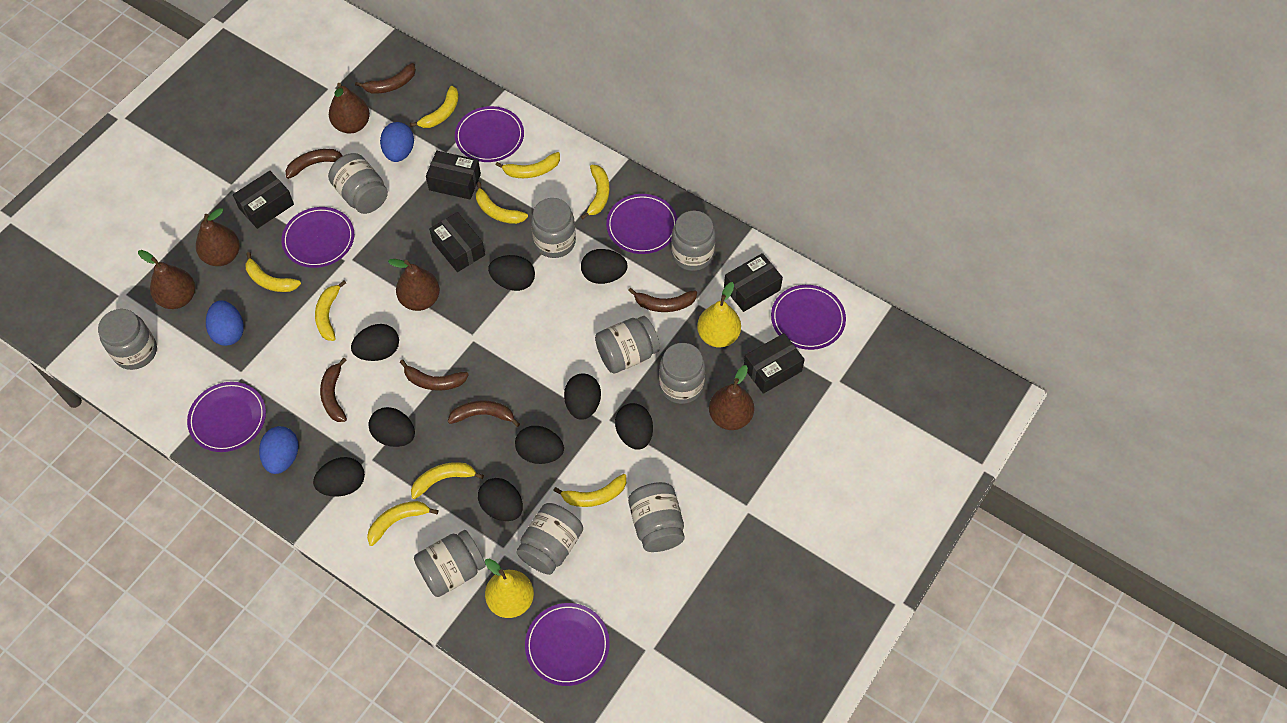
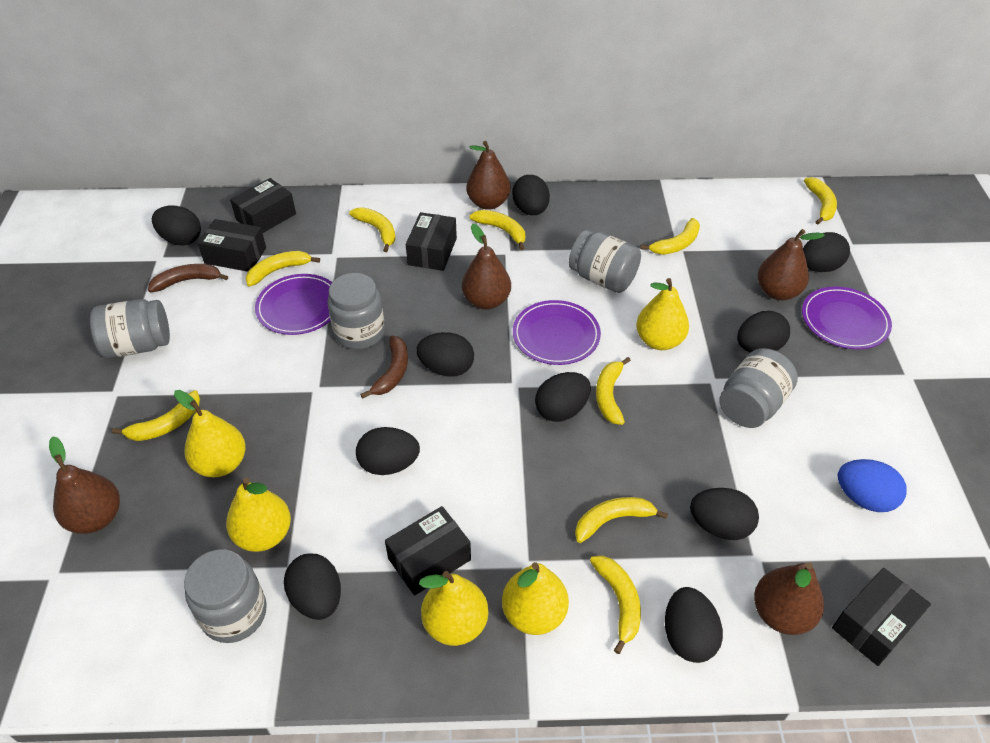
black egg: 9 -> 10
blue egg: 3 -> 1
brown banana: 6 -> 2
grey jar: 9 -> 5
purple plate: 6 -> 3
yellow pear: 2 -> 5

